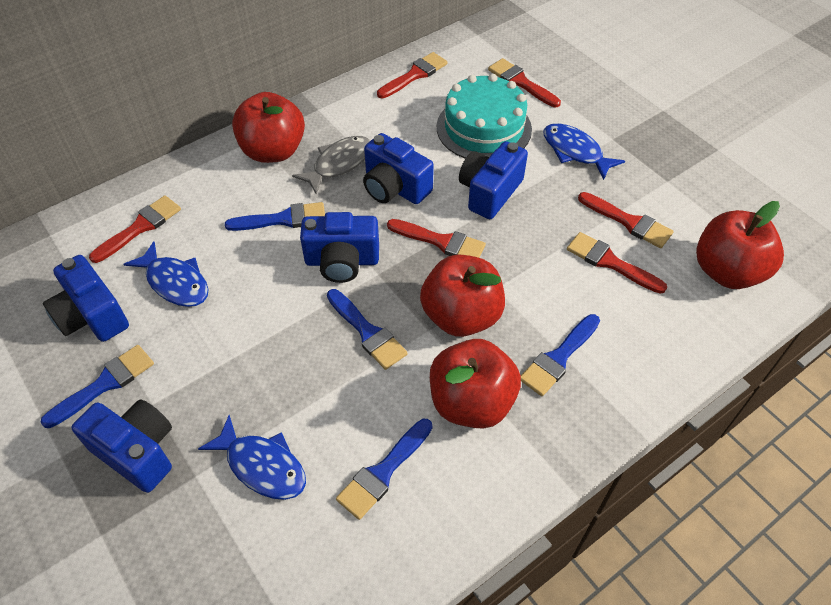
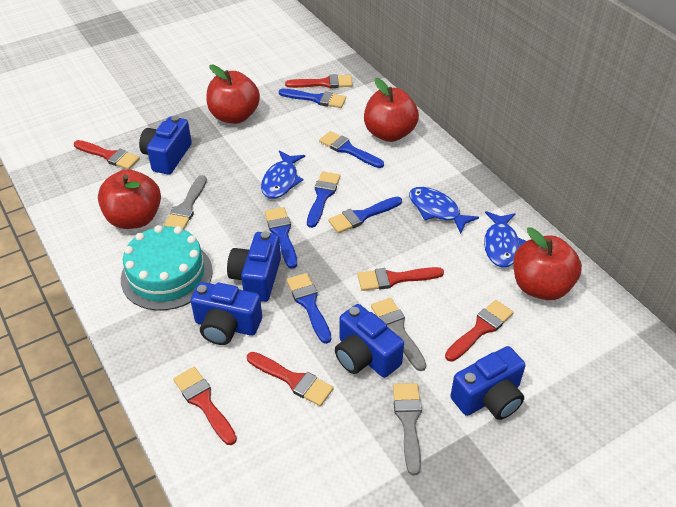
blue brush: 5 -> 6
grey brush: 0 -> 3
grey fish: 1 -> 0

